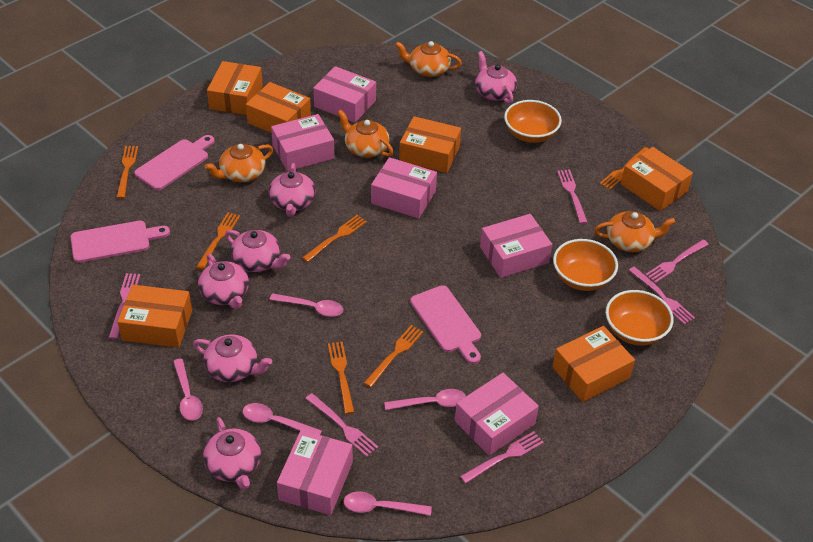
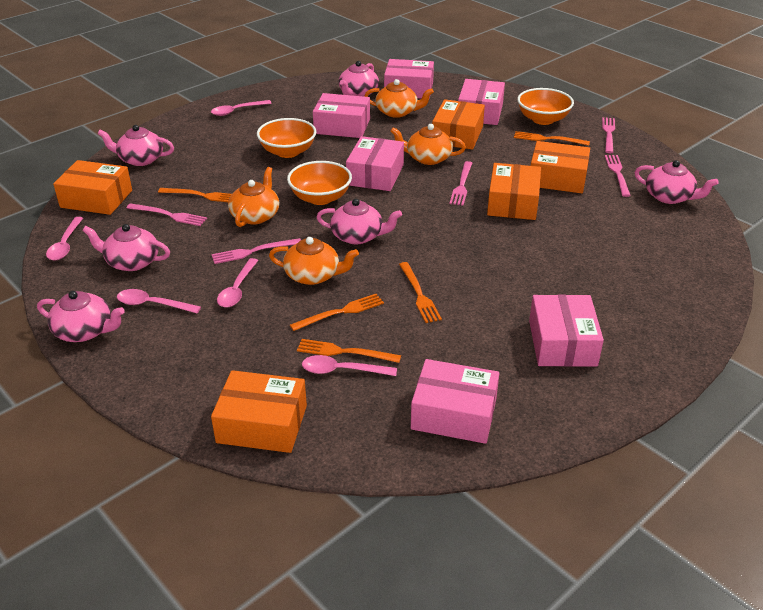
orange box: 6 -> 5
orange fork: 6 -> 5
pink cutting board: 3 -> 0
pink fork: 6 -> 5

